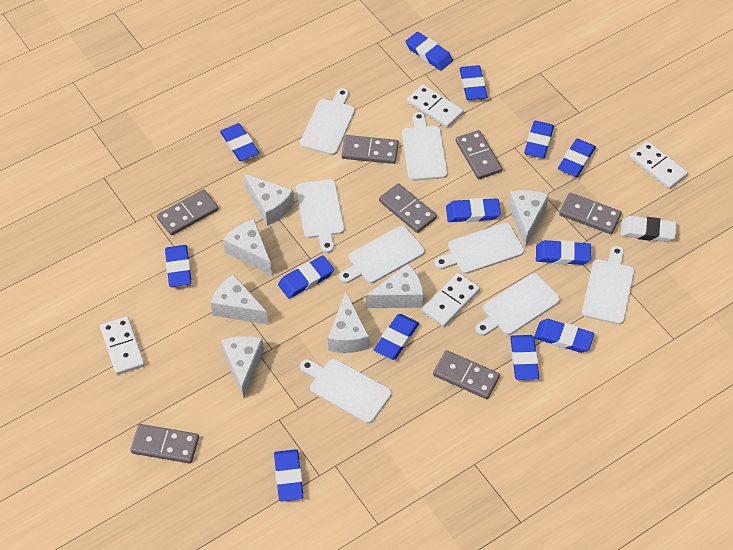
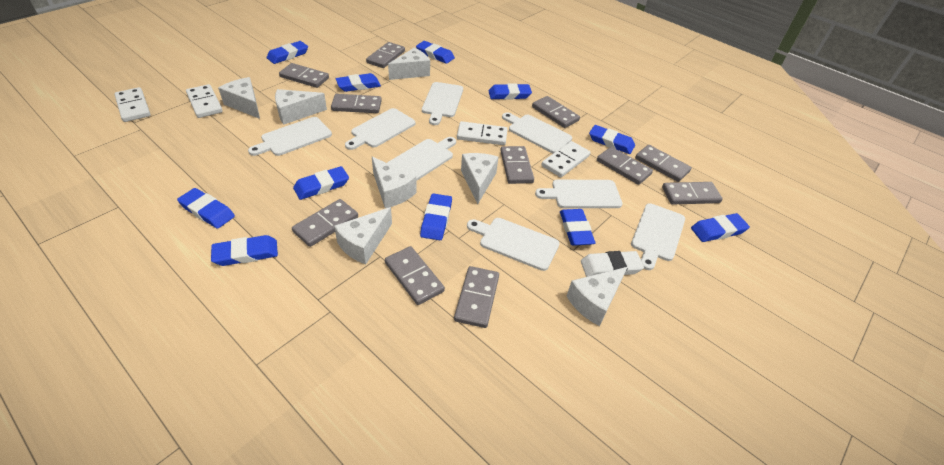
blue eraser: 13 -> 11
grey domino: 7 -> 11

